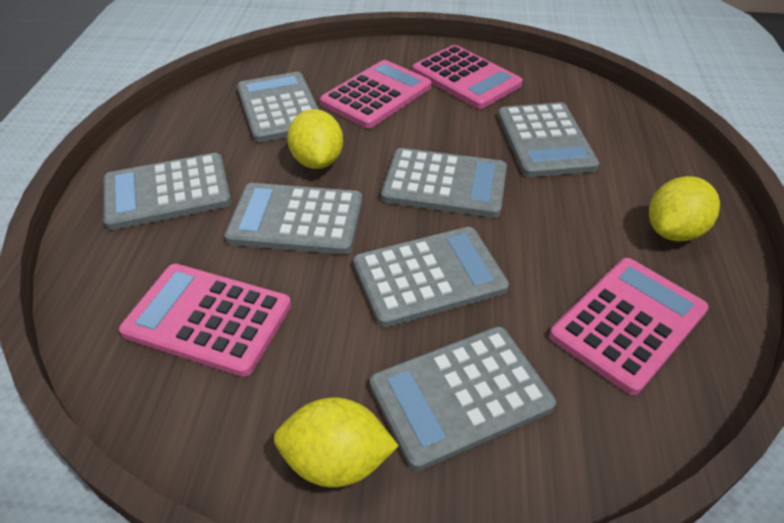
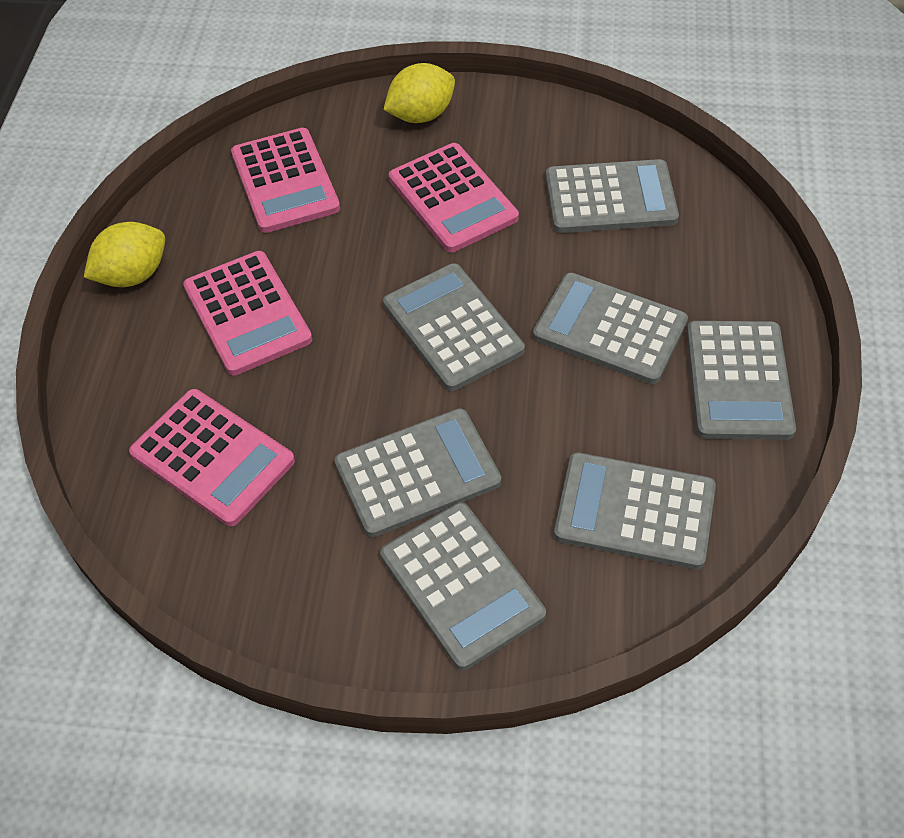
yellow lemon: 3 -> 2

